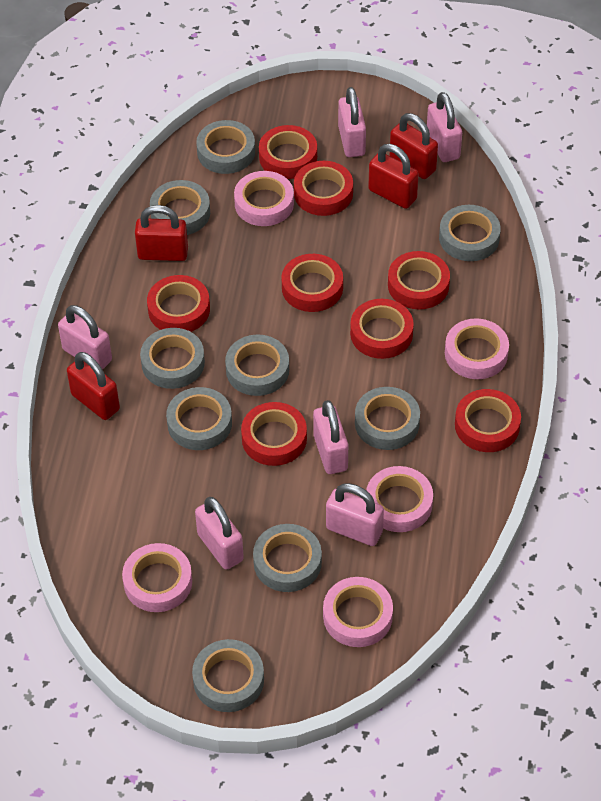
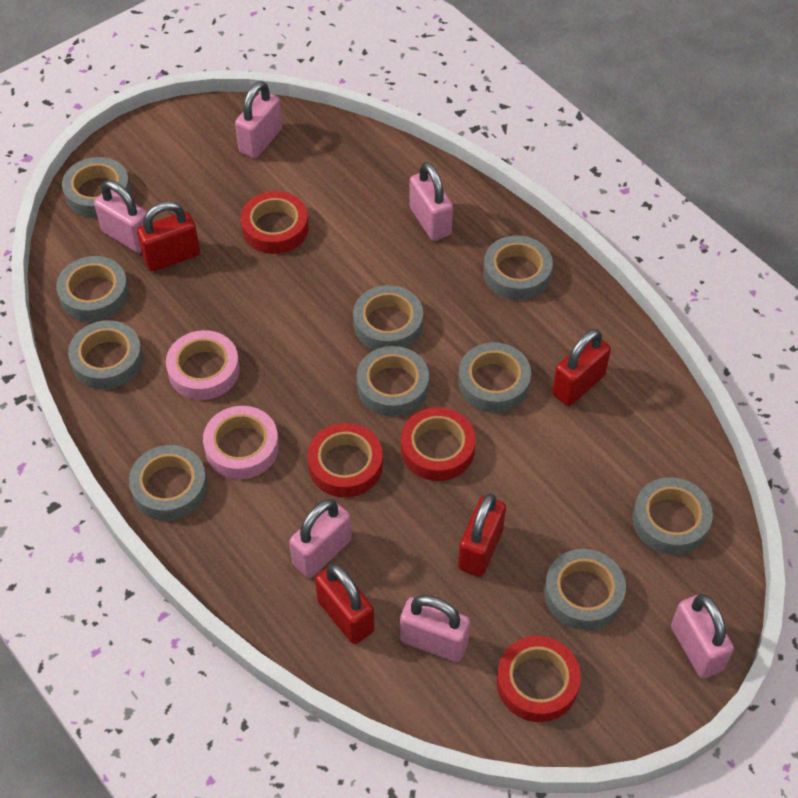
grey tape: 9 -> 10
pink tape: 5 -> 2
red tape: 8 -> 4

